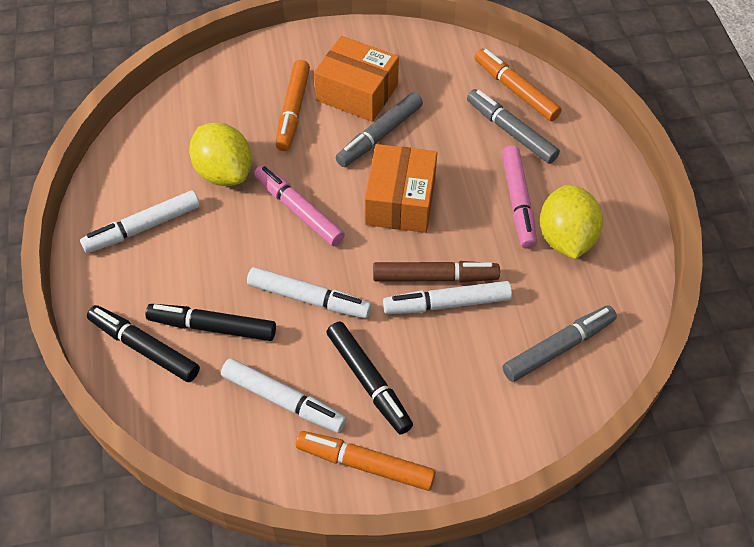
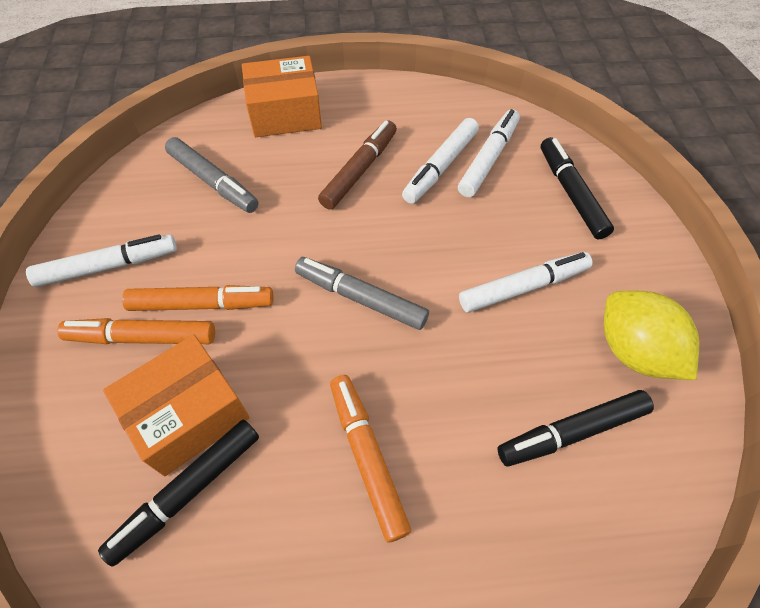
grey marker: 3 -> 2
pink marker: 2 -> 0
yellow lemon: 2 -> 1

